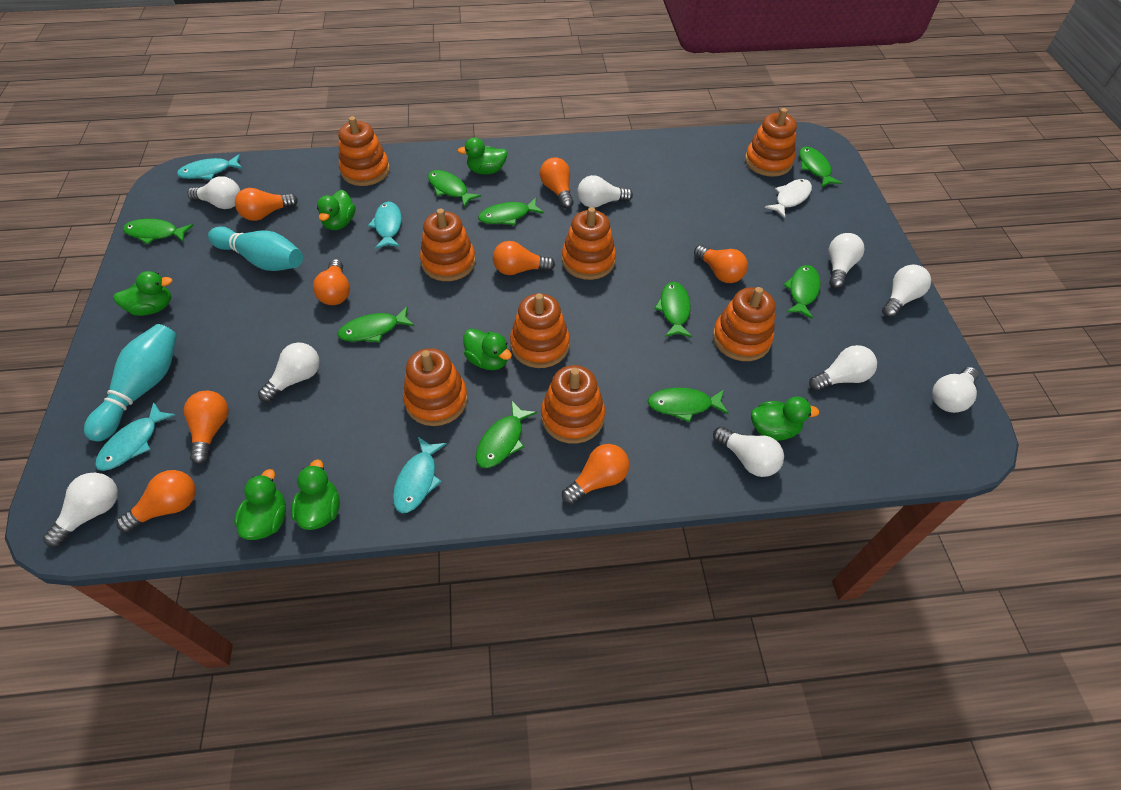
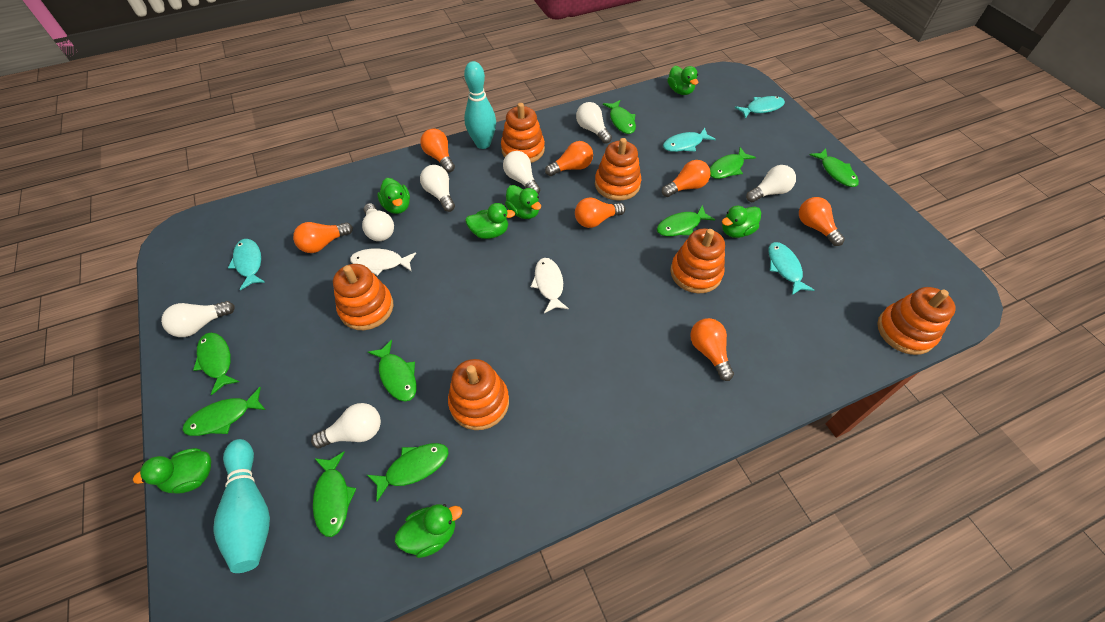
orange light bulb: 8 -> 7
orange stacking toy: 8 -> 6
white fish: 1 -> 2
white light bulb: 9 -> 7

